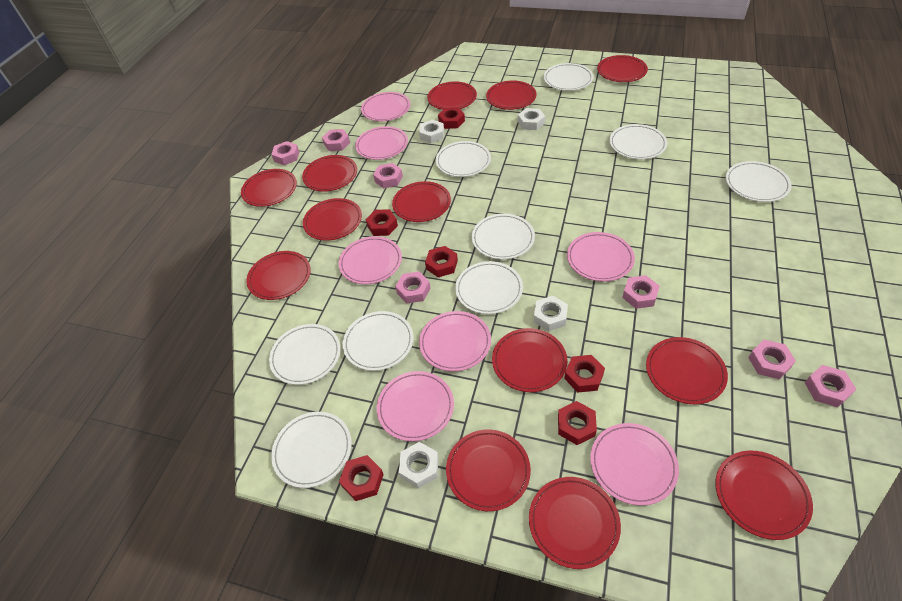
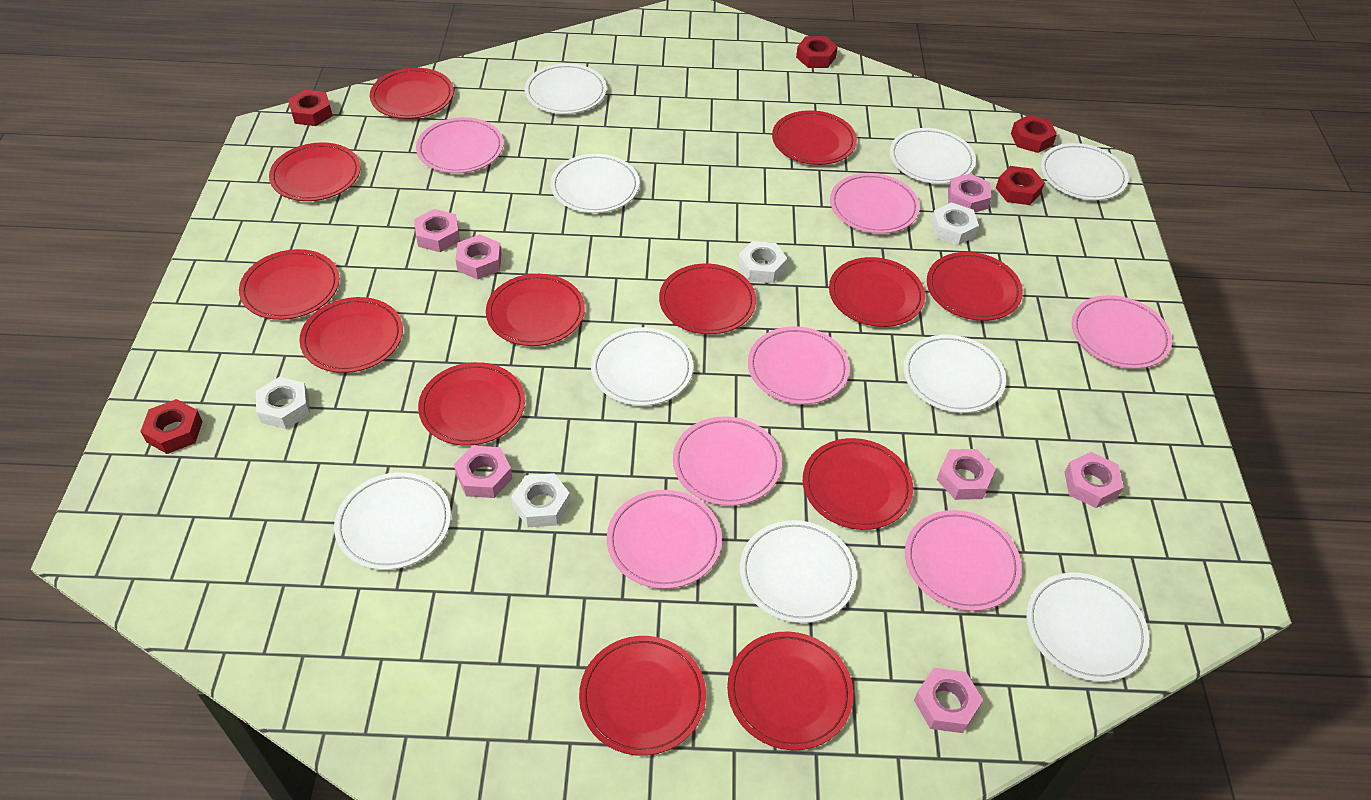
red nut: 6 -> 5

